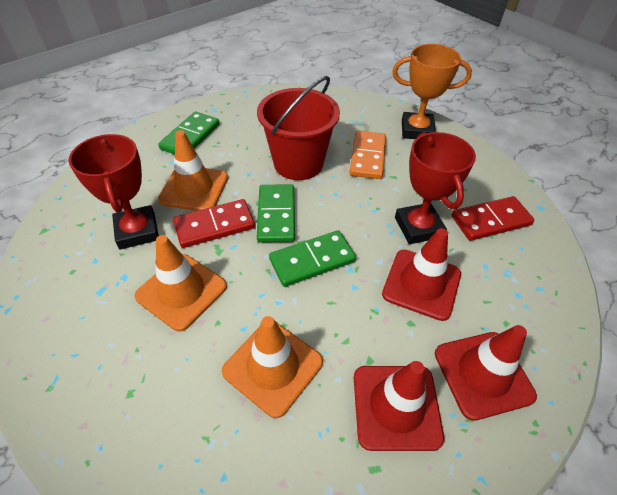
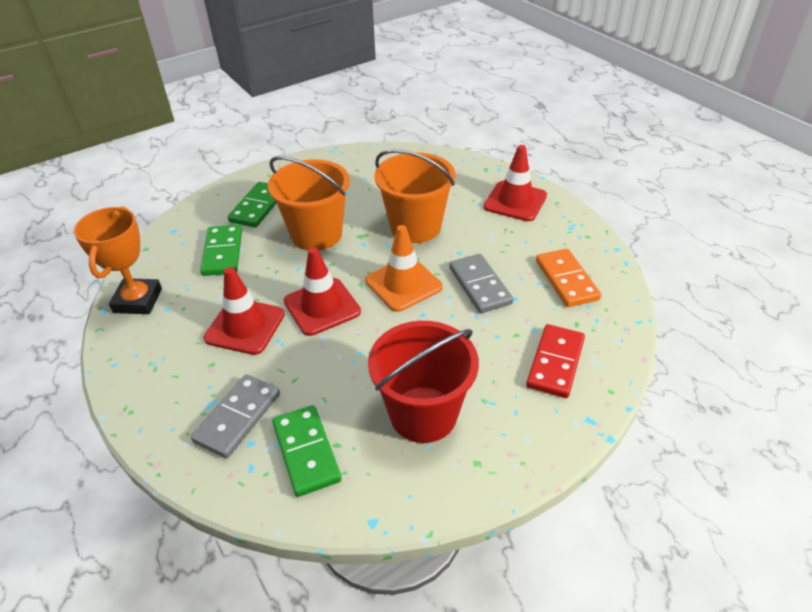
grey domino: 0 -> 2
orange bucket: 0 -> 2
orange traffic cone: 3 -> 1
red domino: 2 -> 1
red trophy: 2 -> 0

